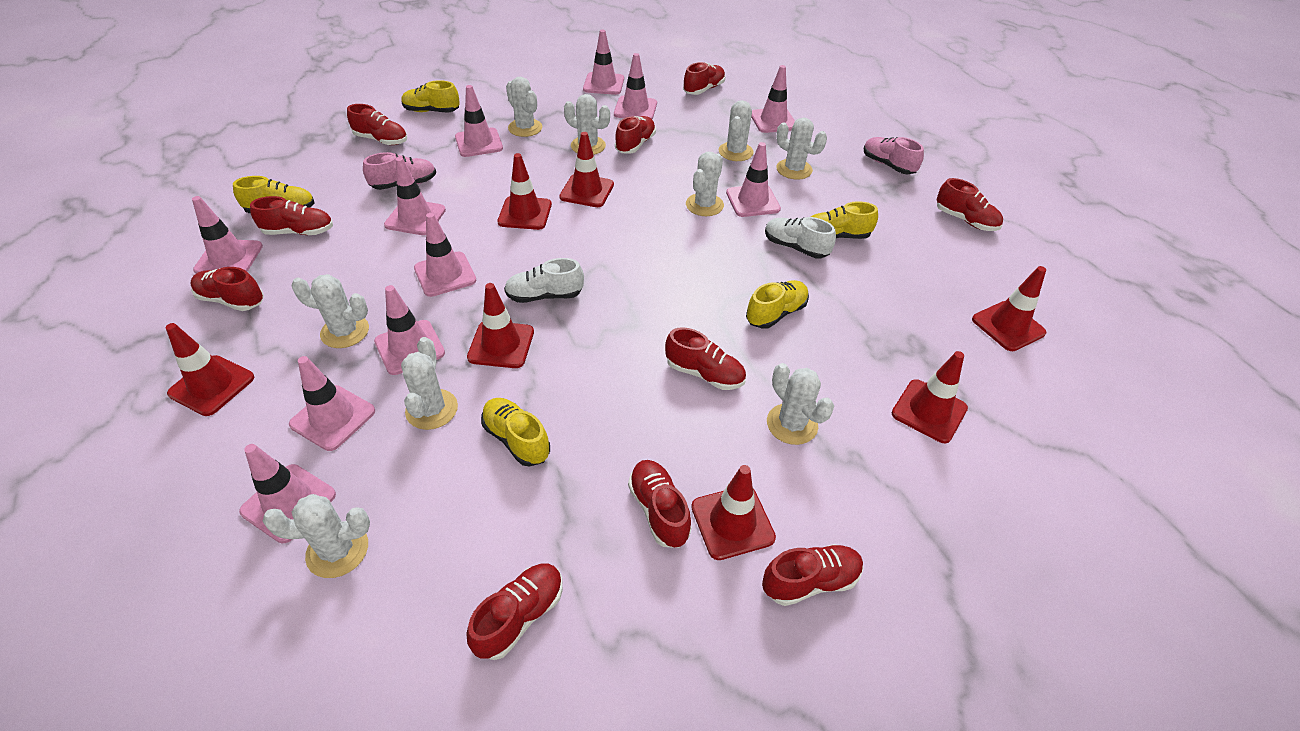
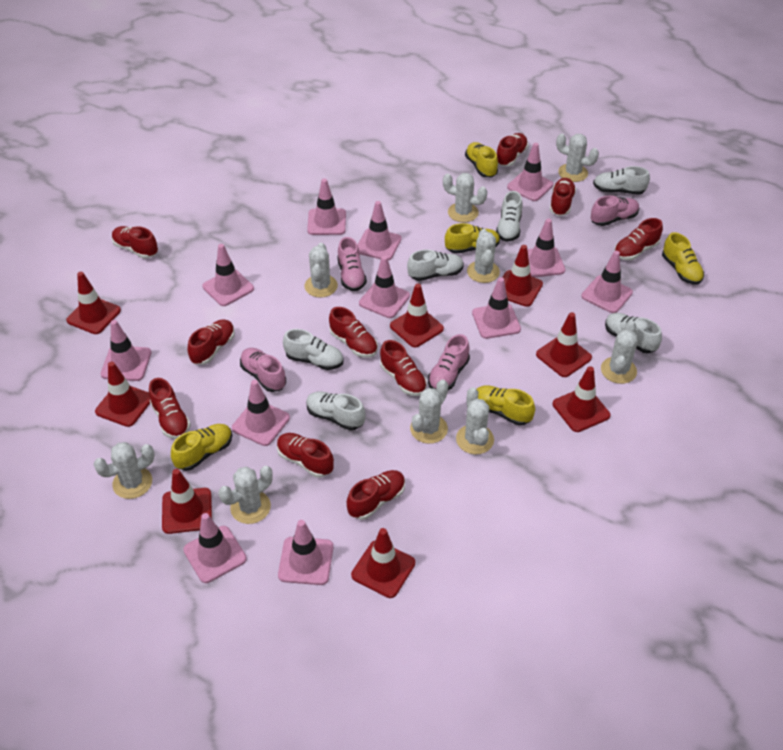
pink shoe: 2 -> 4
pink traffic cone: 11 -> 12
red traffic cone: 7 -> 8
white shoe: 2 -> 6

